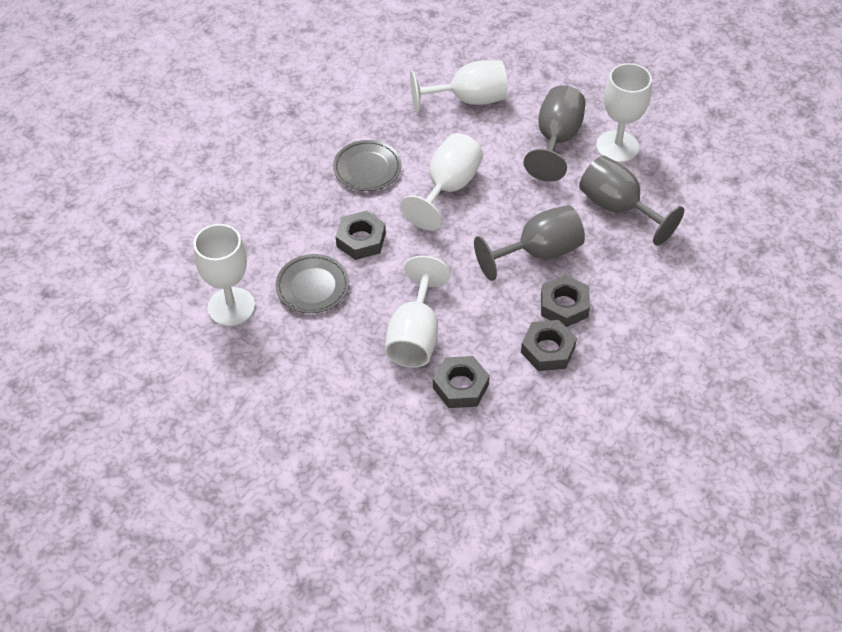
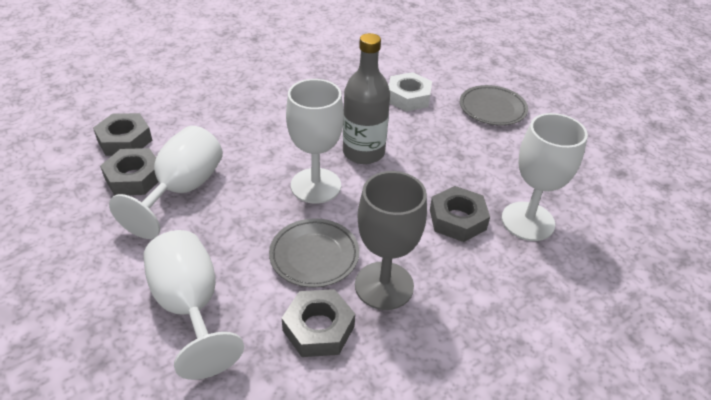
grey bottle: 0 -> 1
grey goblet: 3 -> 1
white goblet: 5 -> 4
white nut: 0 -> 1

